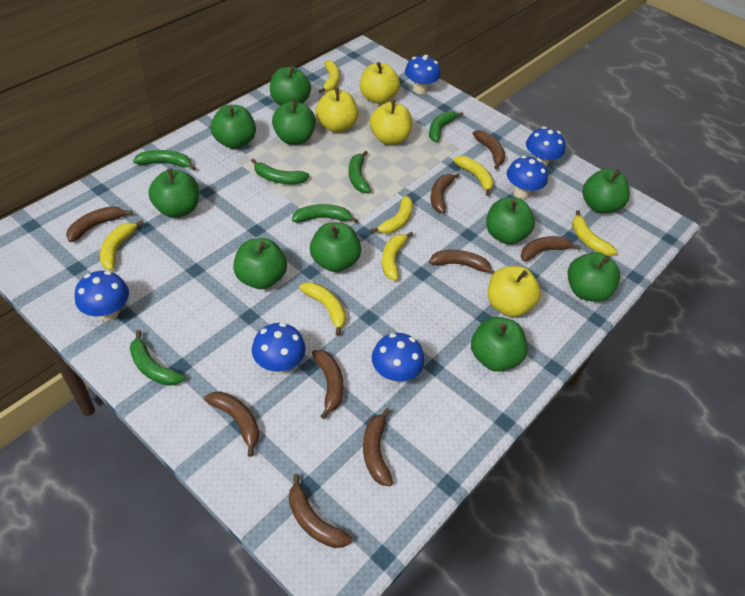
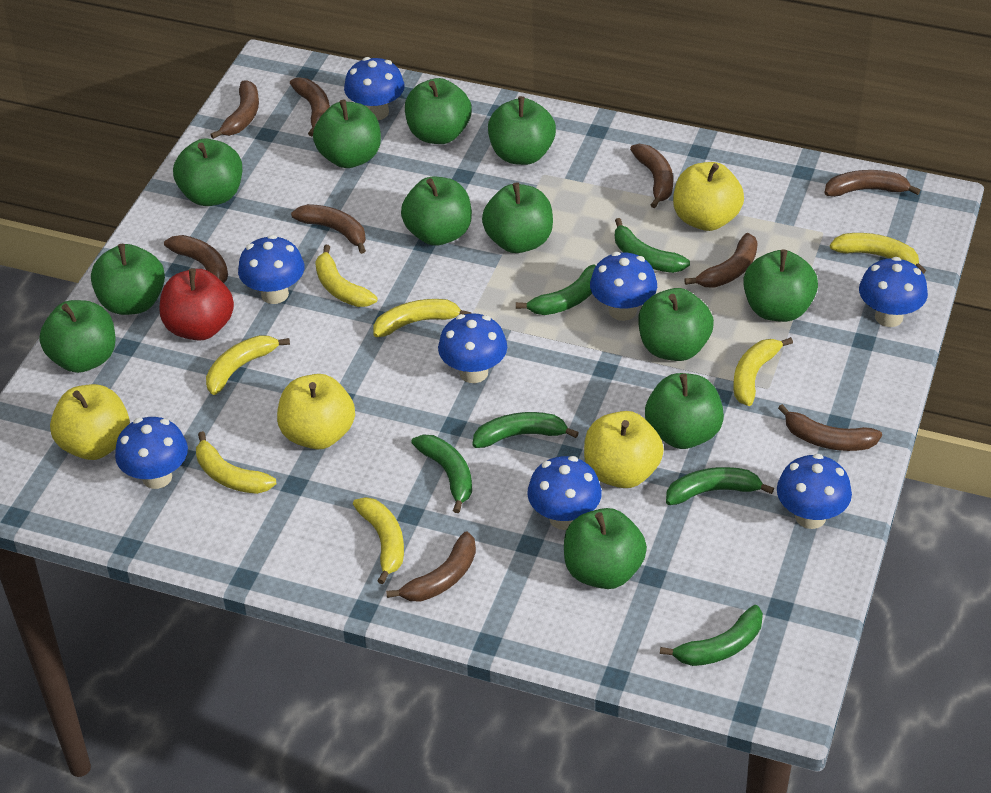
blue mushroom: 6 -> 8
green apple: 10 -> 12
red apple: 0 -> 1

